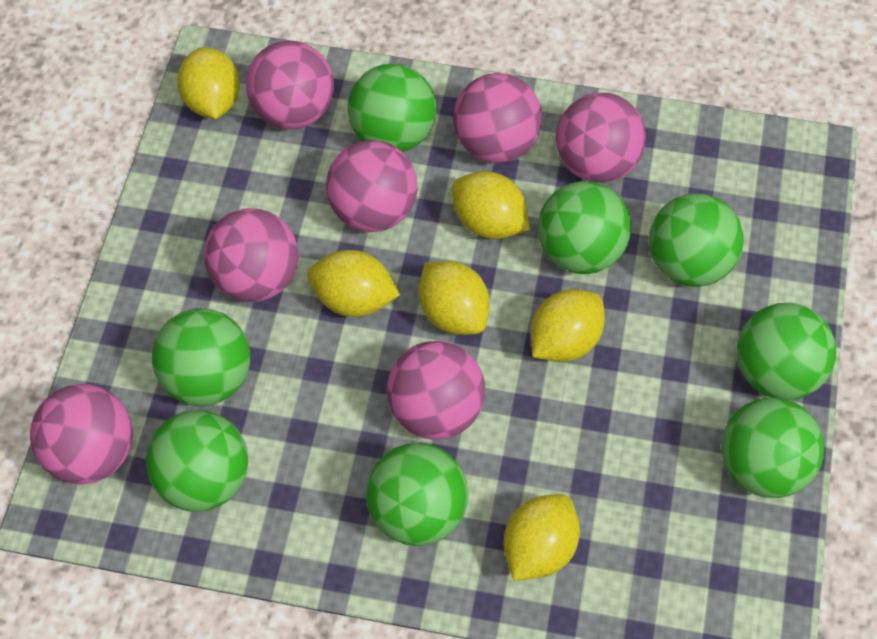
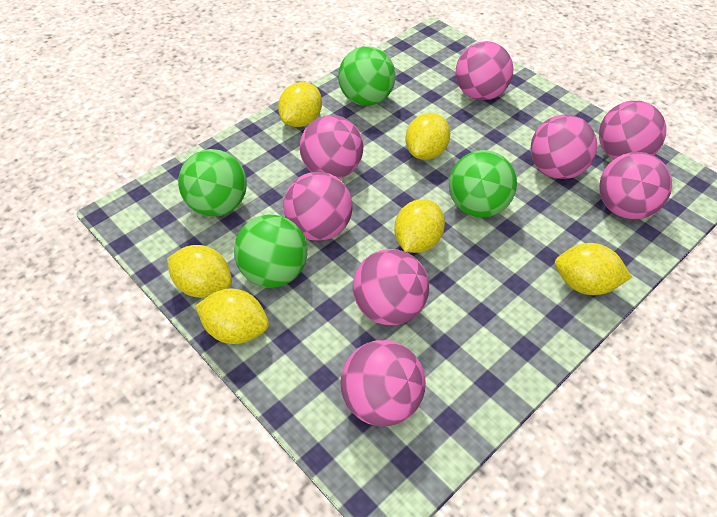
green ball: 8 -> 4
pink ball: 7 -> 8

